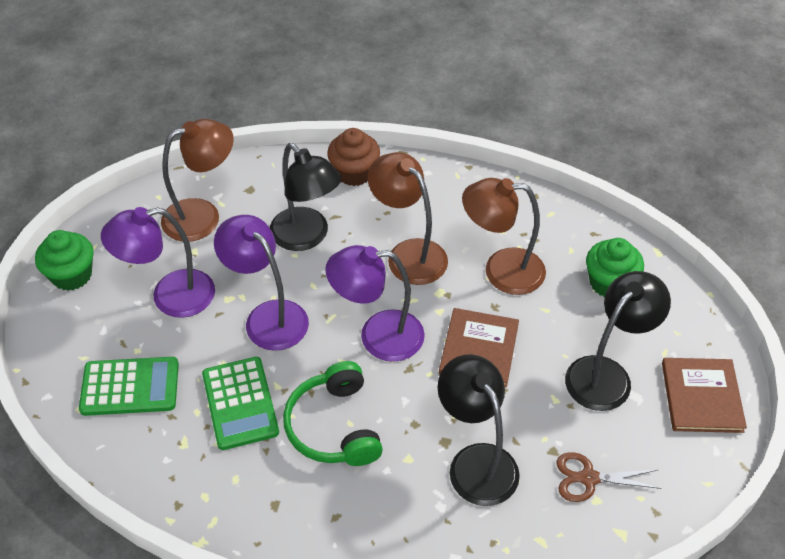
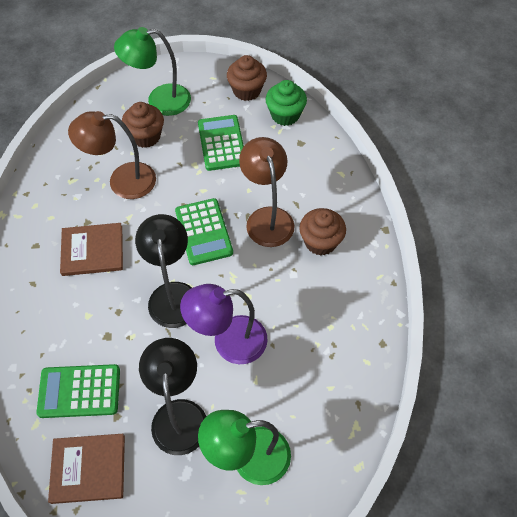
black lamp: 3 -> 2
brown cupcake: 1 -> 3
brown lamp: 3 -> 2
brown scissors: 1 -> 0
green calculator: 2 -> 3
green cupcake: 2 -> 1
green headphones: 1 -> 0
green lamp: 0 -> 2
purple lamp: 3 -> 1

